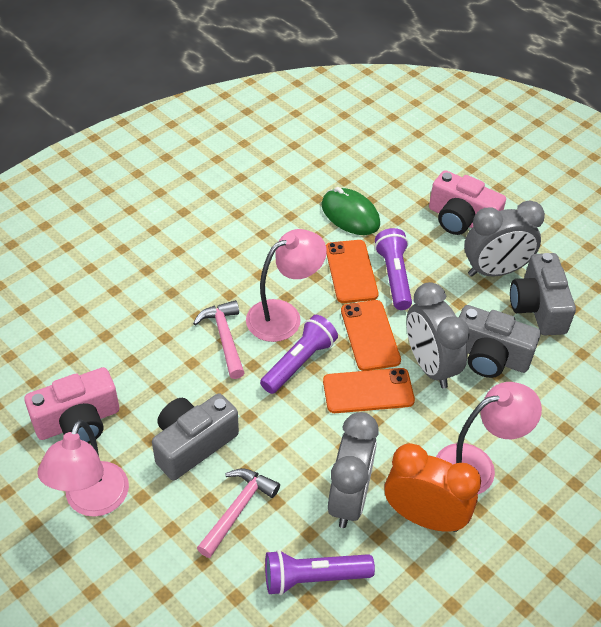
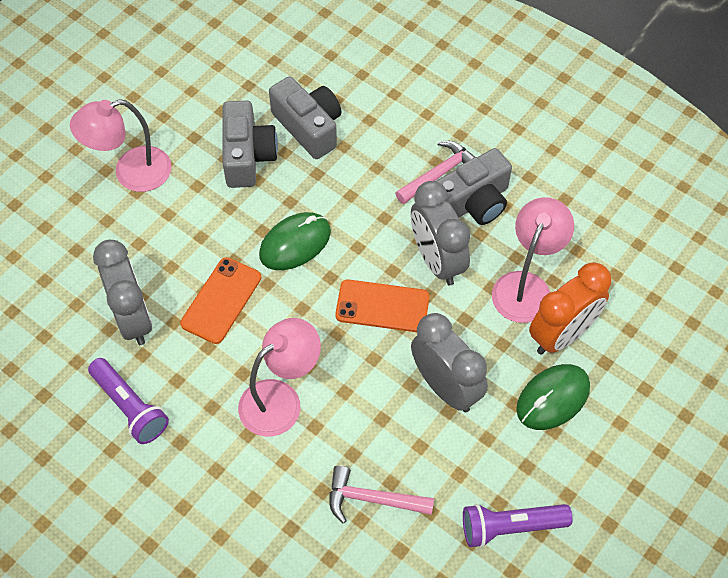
green mouse: 1 -> 2
orange phone: 3 -> 2
pink camera: 2 -> 0
purple flashlight: 3 -> 2

